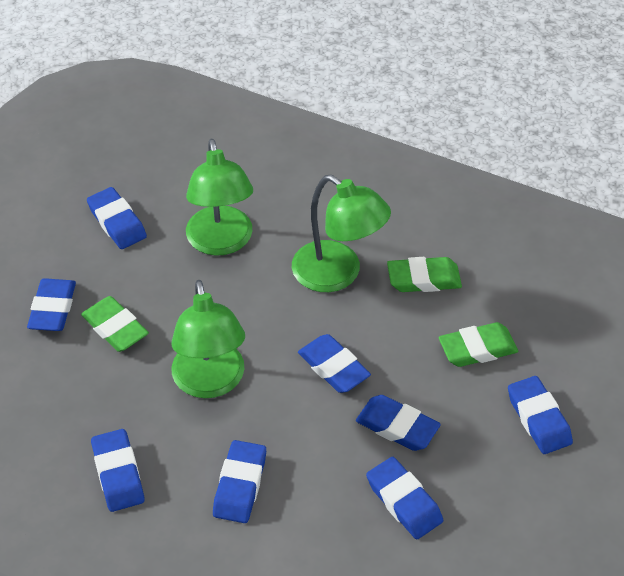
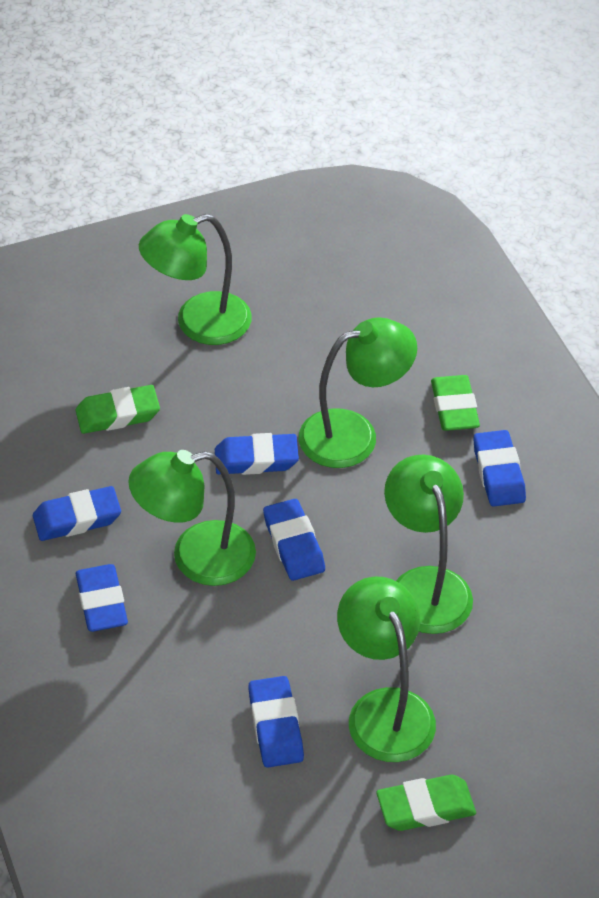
blue eraser: 8 -> 6
green lamp: 3 -> 5

